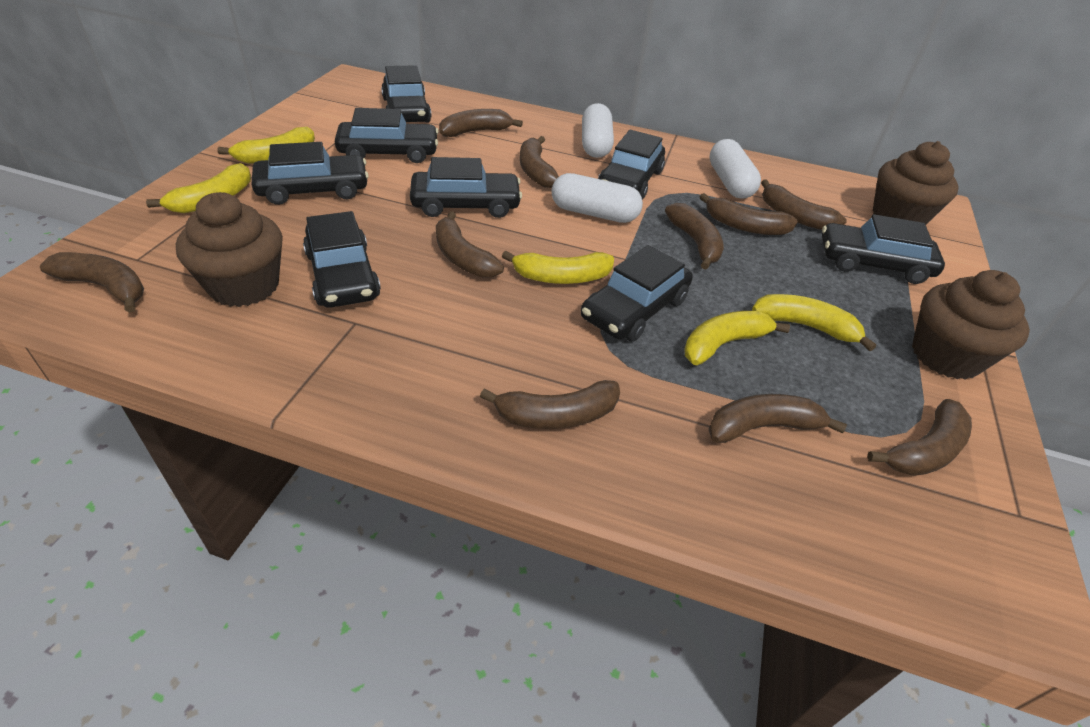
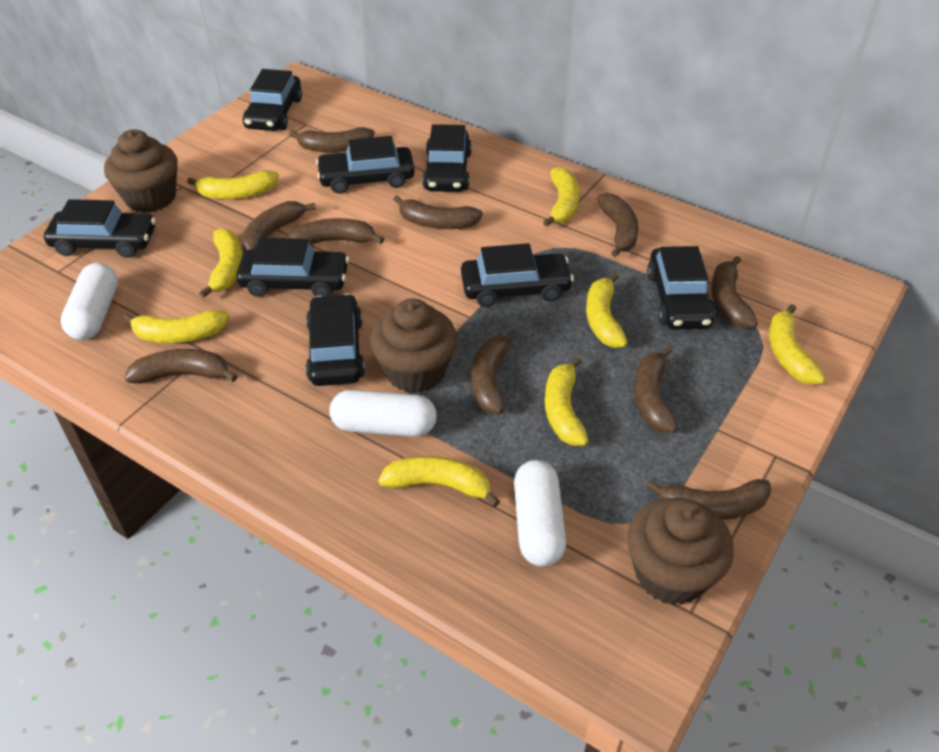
yellow banana: 5 -> 8

